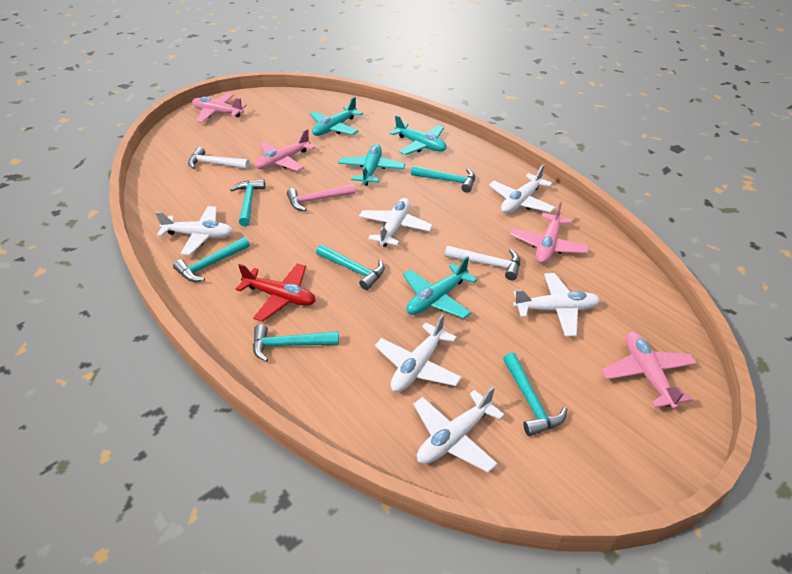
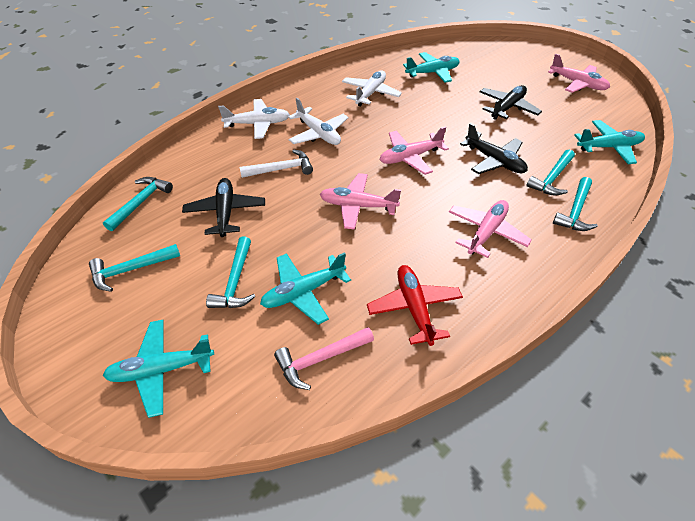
black plane: 0 -> 3
turquoise hammer: 6 -> 5
white hammer: 2 -> 1
white plane: 6 -> 3

